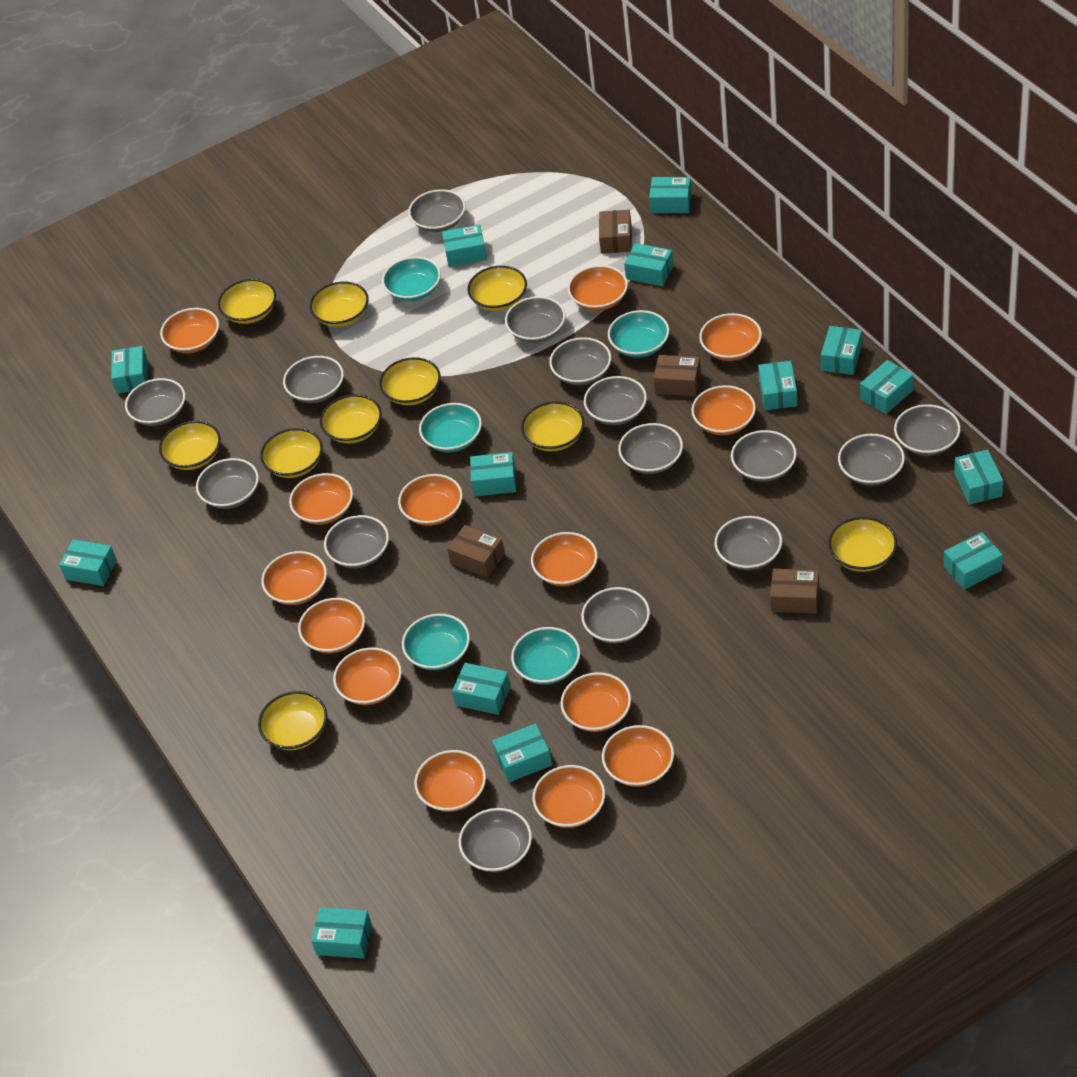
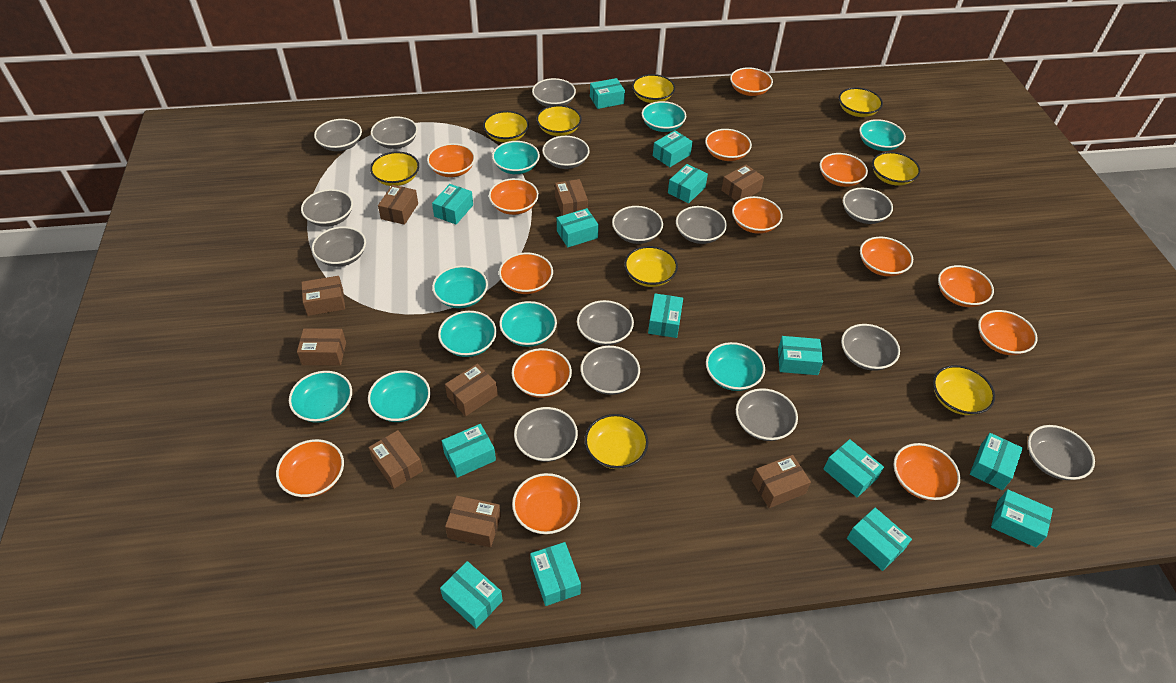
brown box: 4 -> 9
turquoise bowl: 5 -> 9
yellow bowl: 10 -> 9

